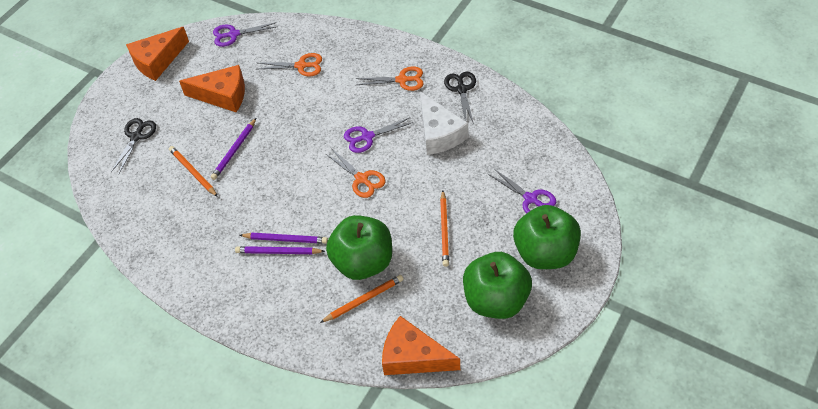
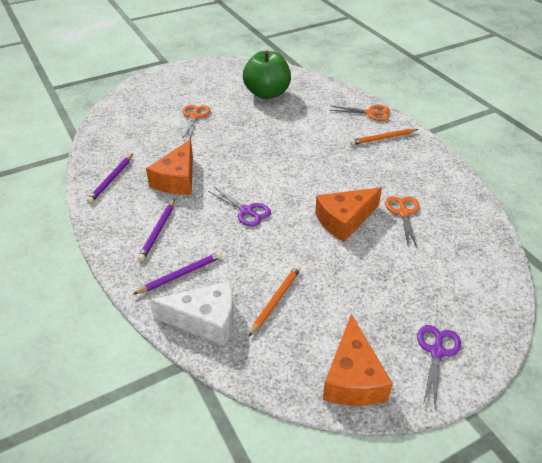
black scissors: 2 -> 0
green apple: 3 -> 1
orange pencil: 3 -> 2
purple scissors: 3 -> 2

